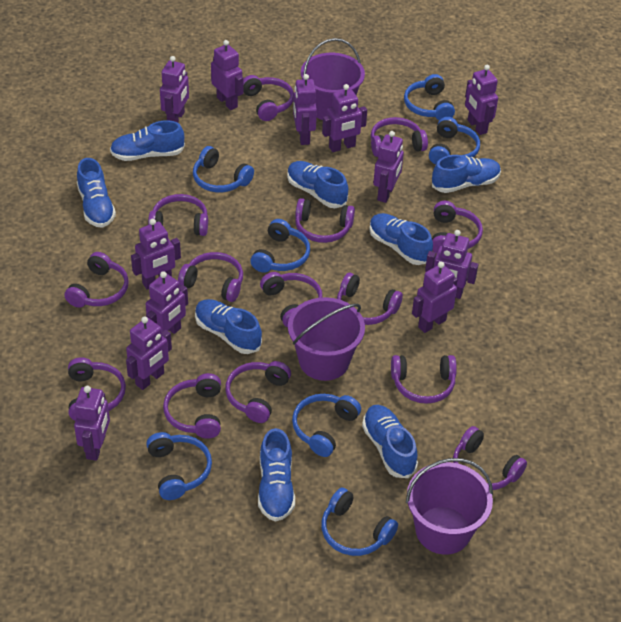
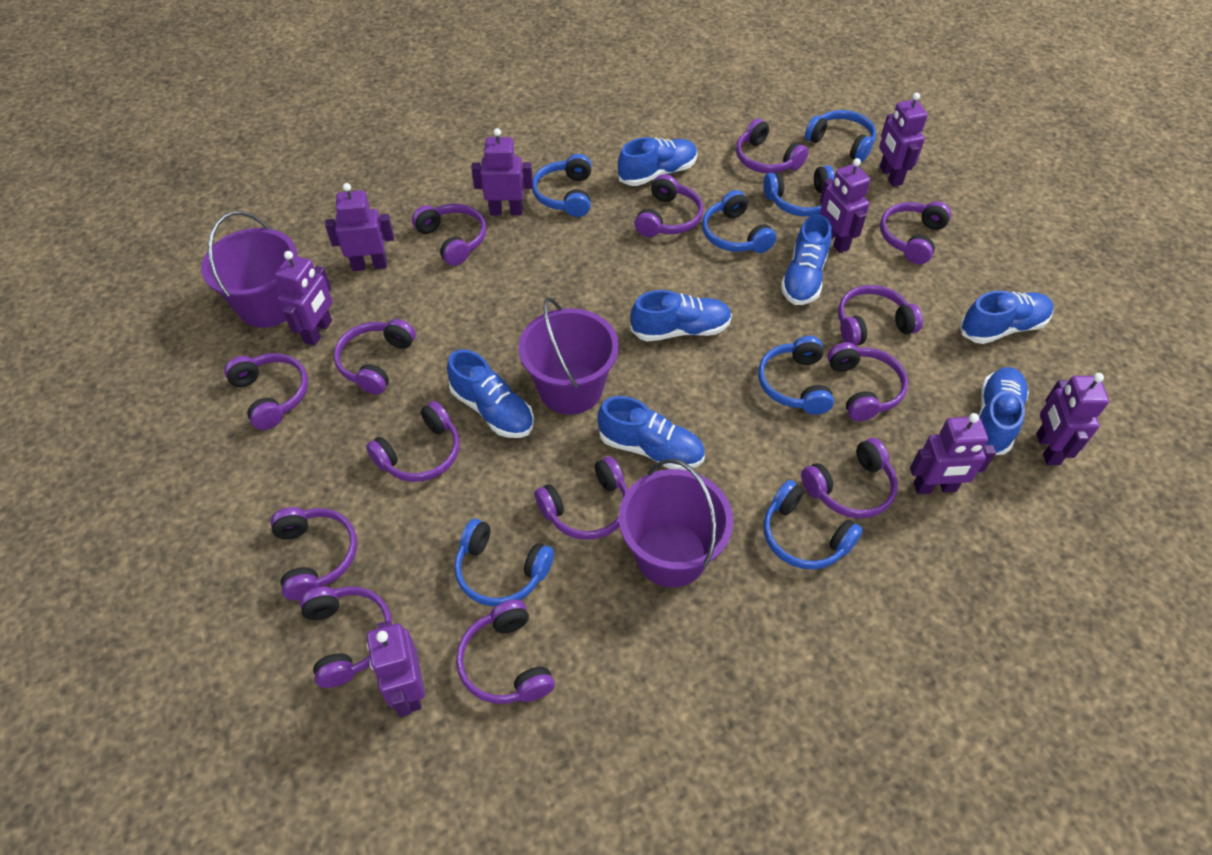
blue shoe: 8 -> 7
purple robot: 12 -> 8

